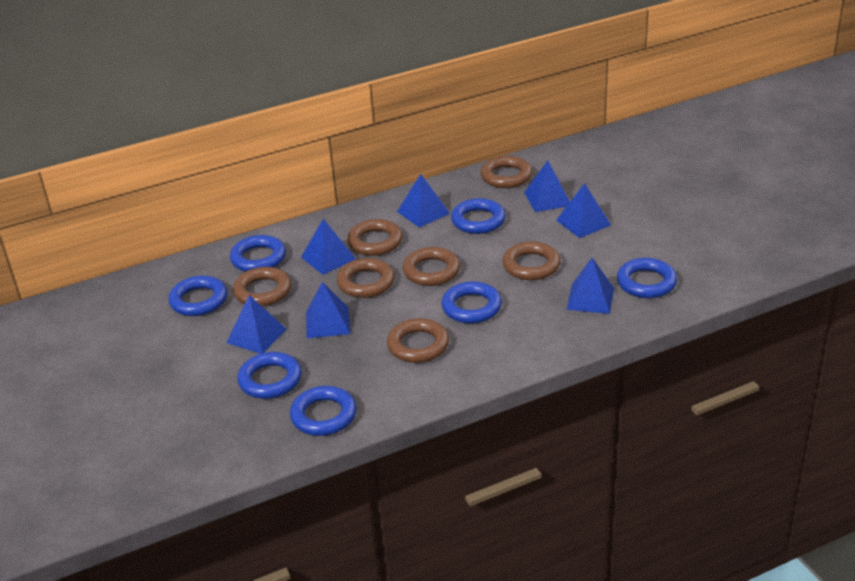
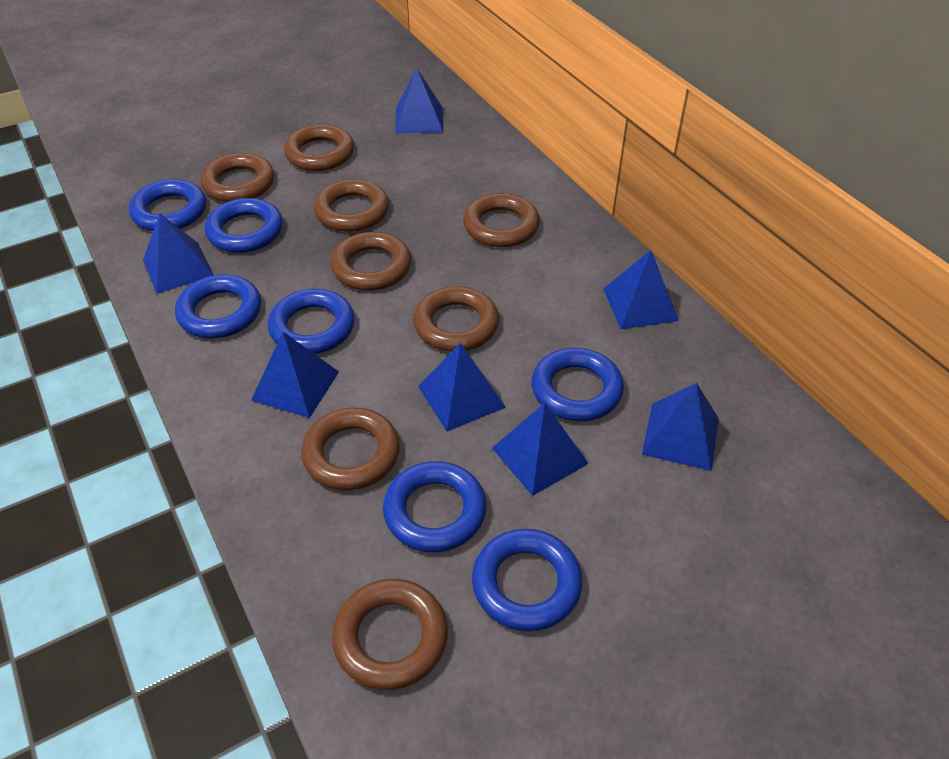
brown ring: 7 -> 8

